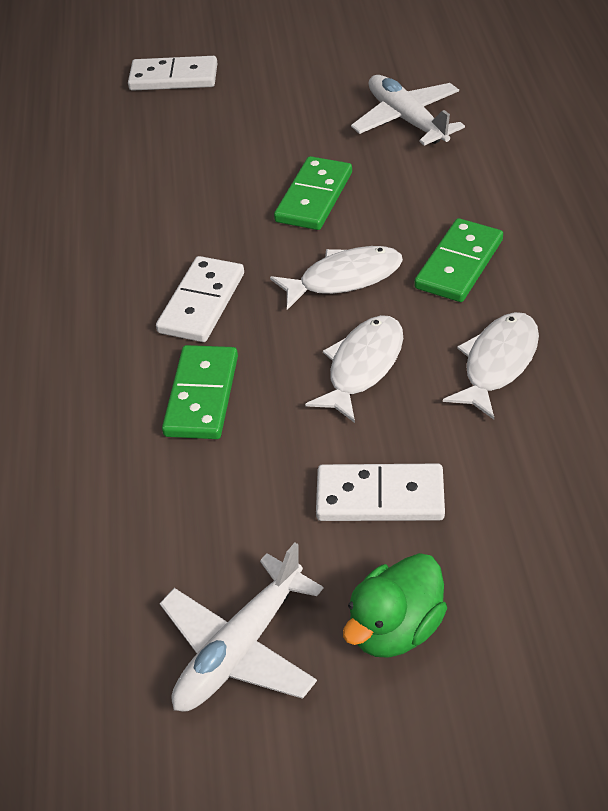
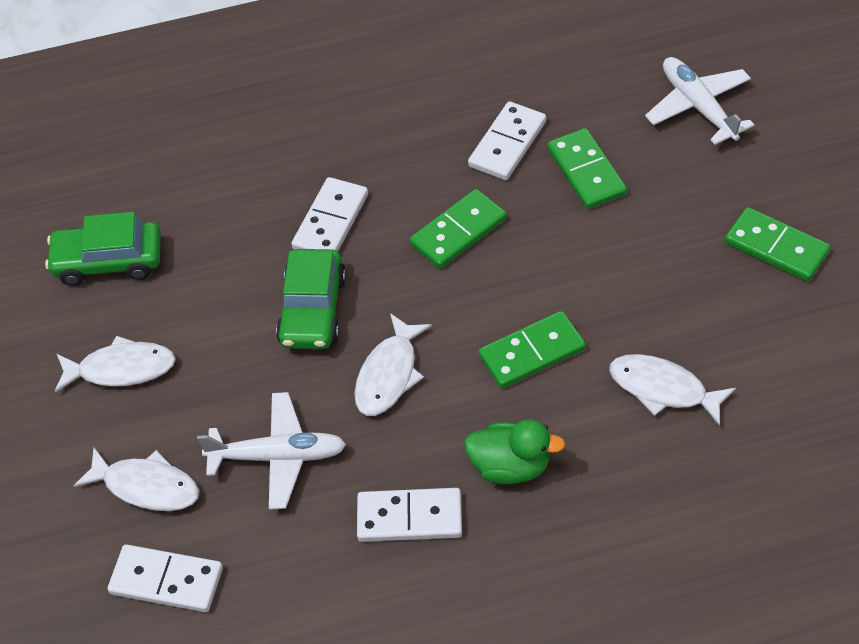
green car: 0 -> 2
green domino: 3 -> 4
white domino: 3 -> 4
white fish: 3 -> 4

